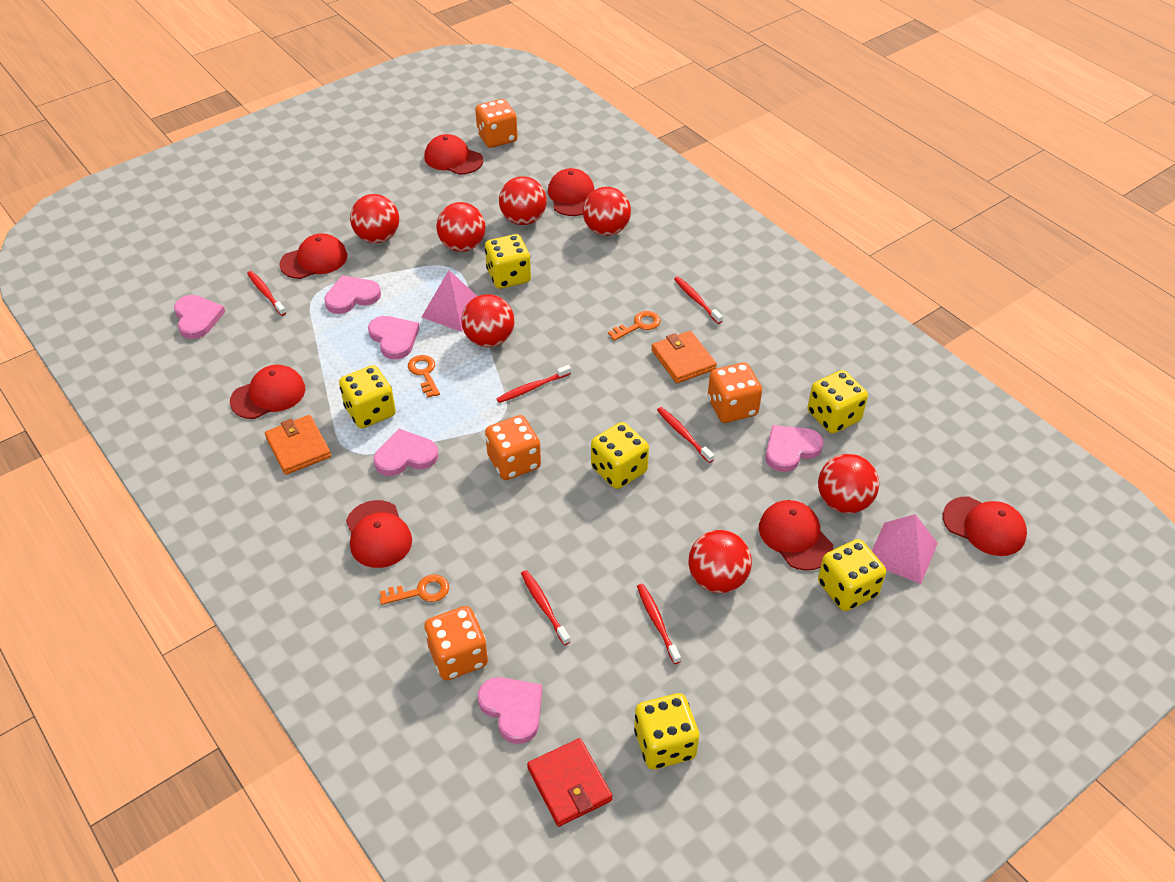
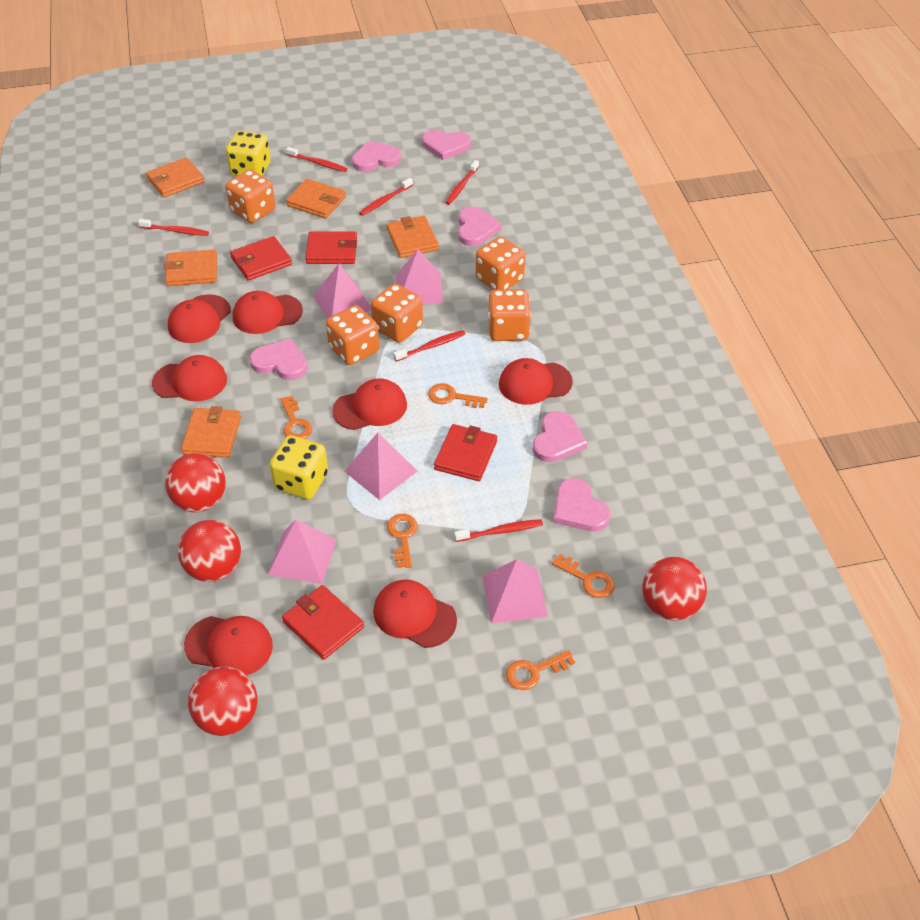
orange dice: 4 -> 5
orange key: 3 -> 5
orange wallet: 2 -> 5
pink pyramid: 2 -> 5
red ball: 7 -> 4
red wallet: 1 -> 4
yellow dice: 6 -> 2

